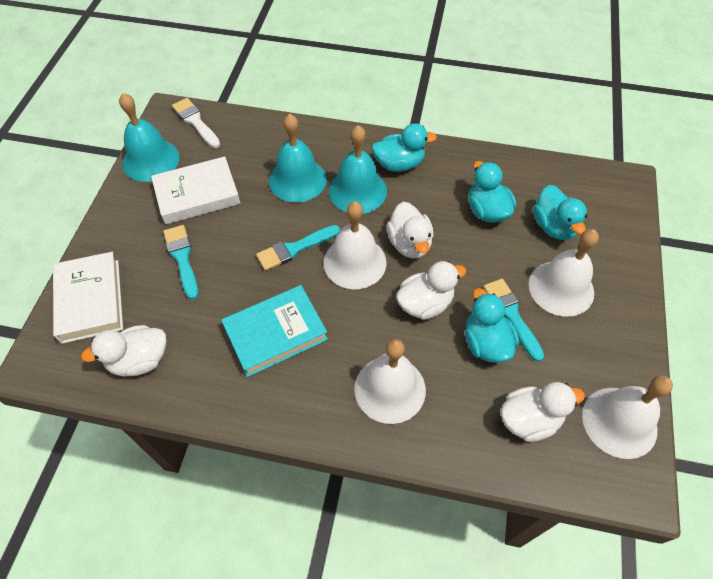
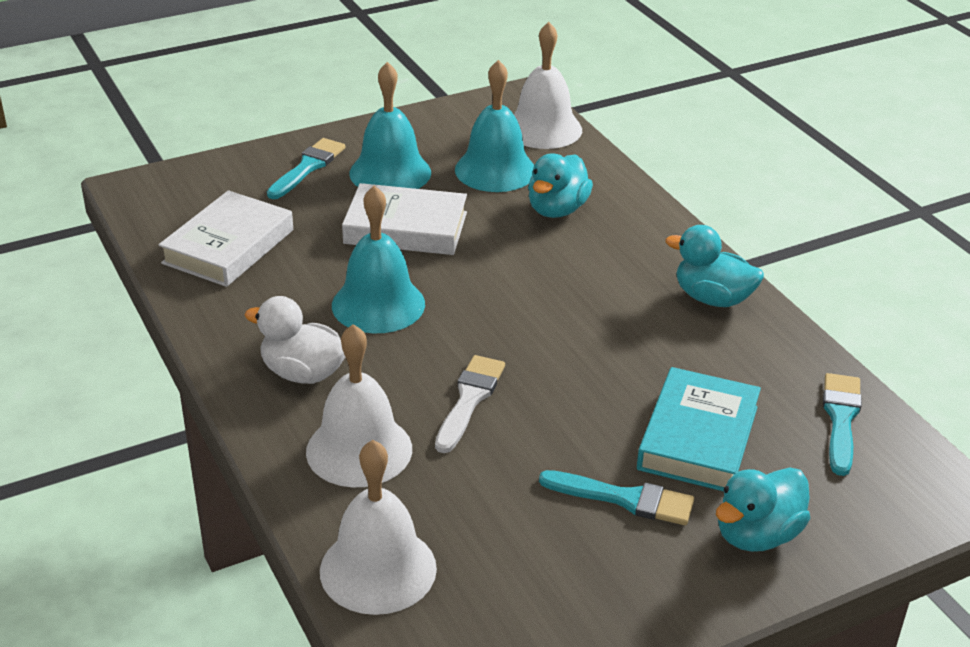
turquoise duck: 4 -> 3
white bell: 4 -> 3
white duck: 4 -> 1

